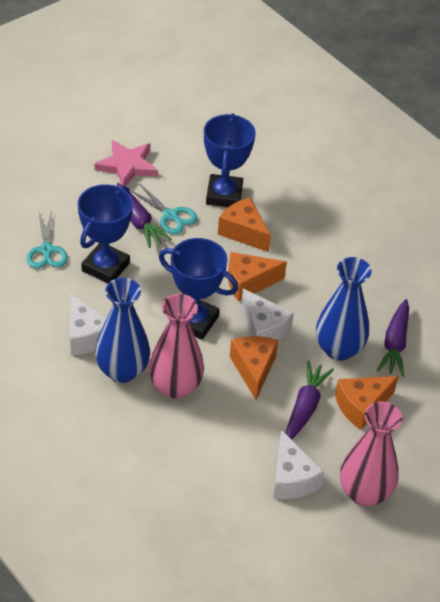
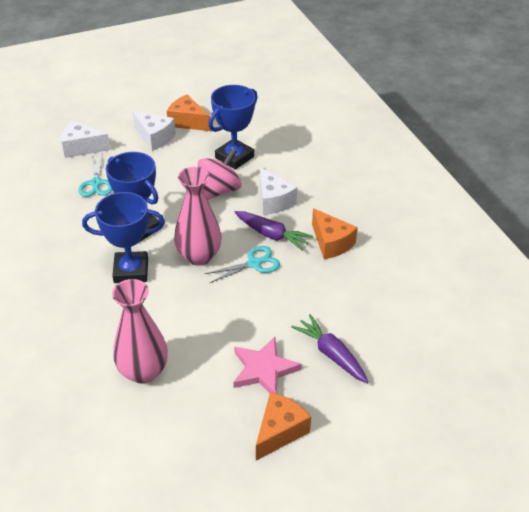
blue vase: 2 -> 0
orange cheese: 4 -> 3
pink spinning top: 0 -> 1
purple carrot: 3 -> 2

